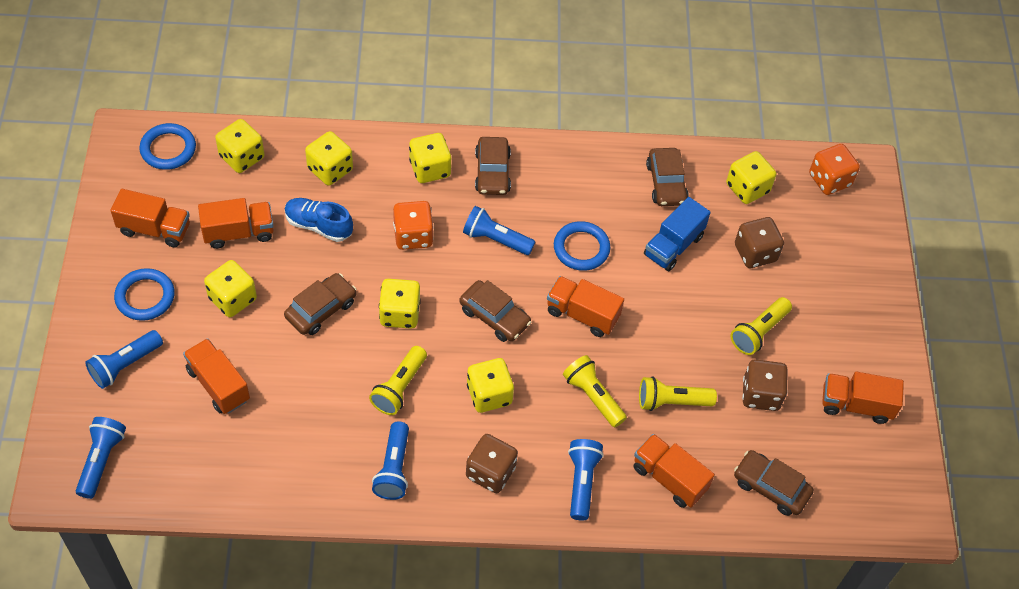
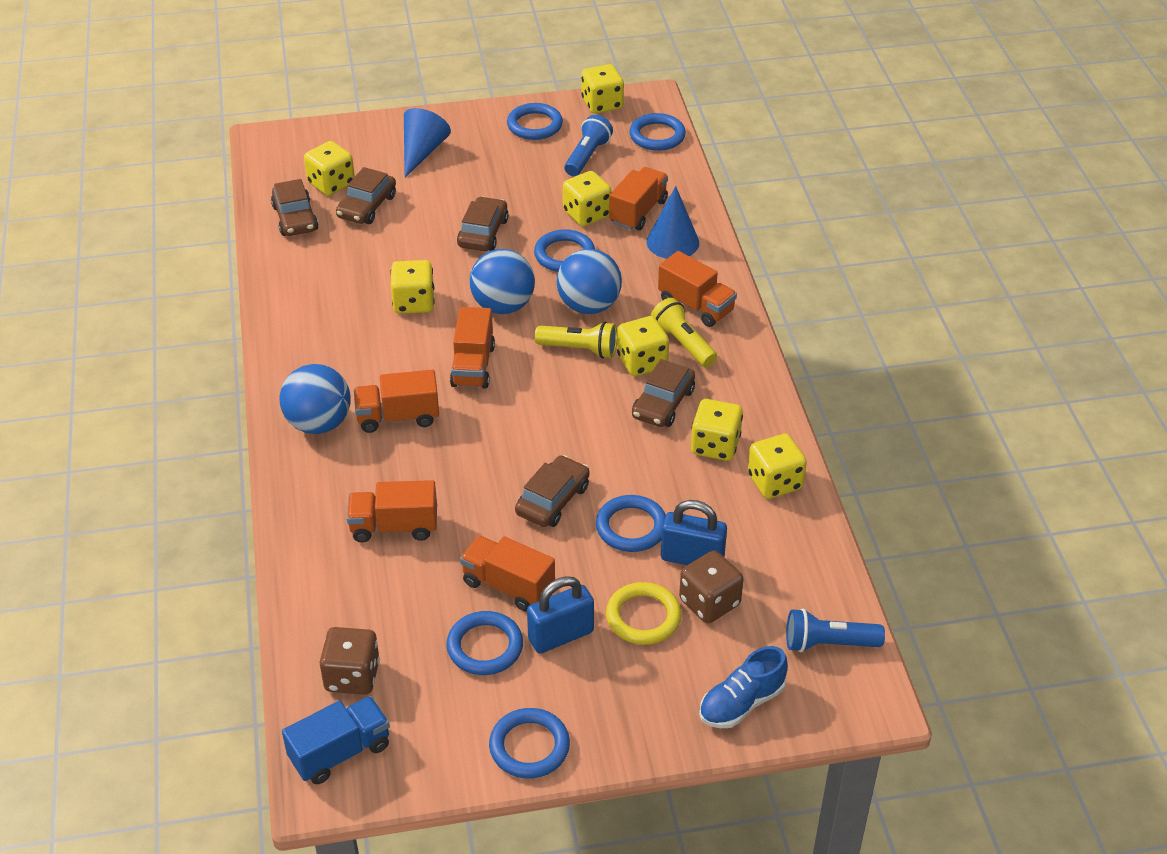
blue ball: 0 -> 3
blue cone: 0 -> 2
blue flashlight: 5 -> 2
blue padlock: 0 -> 2
blue ring: 3 -> 6
brown dice: 3 -> 2
orange dice: 2 -> 0
yellow flashlight: 4 -> 2
yellow ring: 0 -> 1

